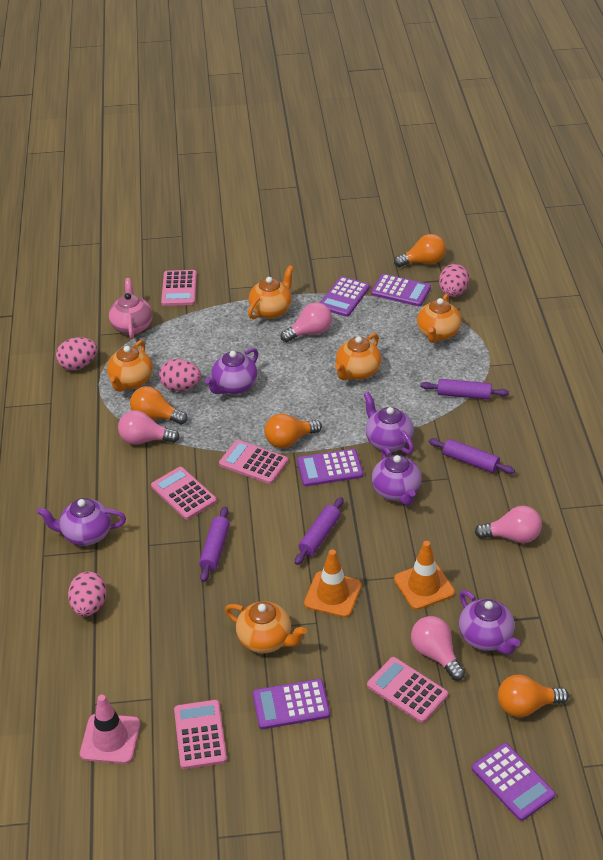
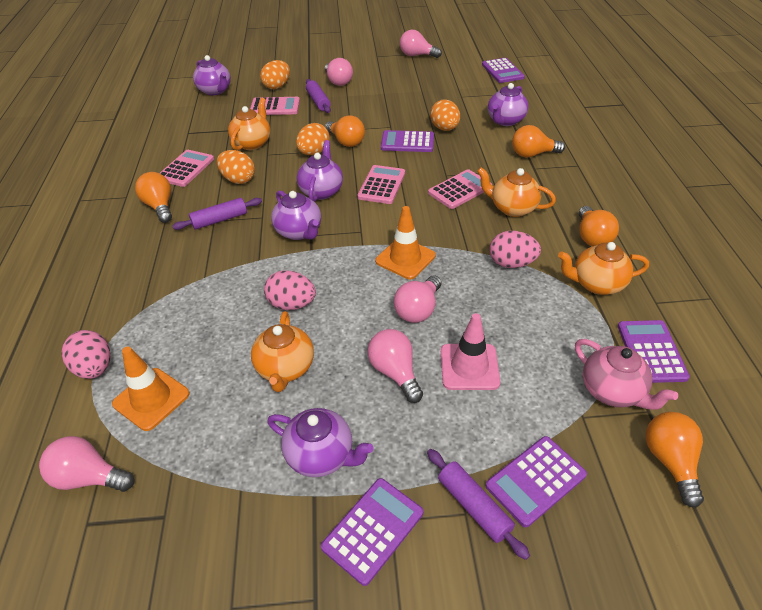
orange egg: 0 -> 4
orange light bulb: 4 -> 5
orange teapot: 5 -> 4
pink calculator: 5 -> 4
pink egg: 4 -> 3
pink light bulb: 4 -> 5
purple rolling pin: 4 -> 3

